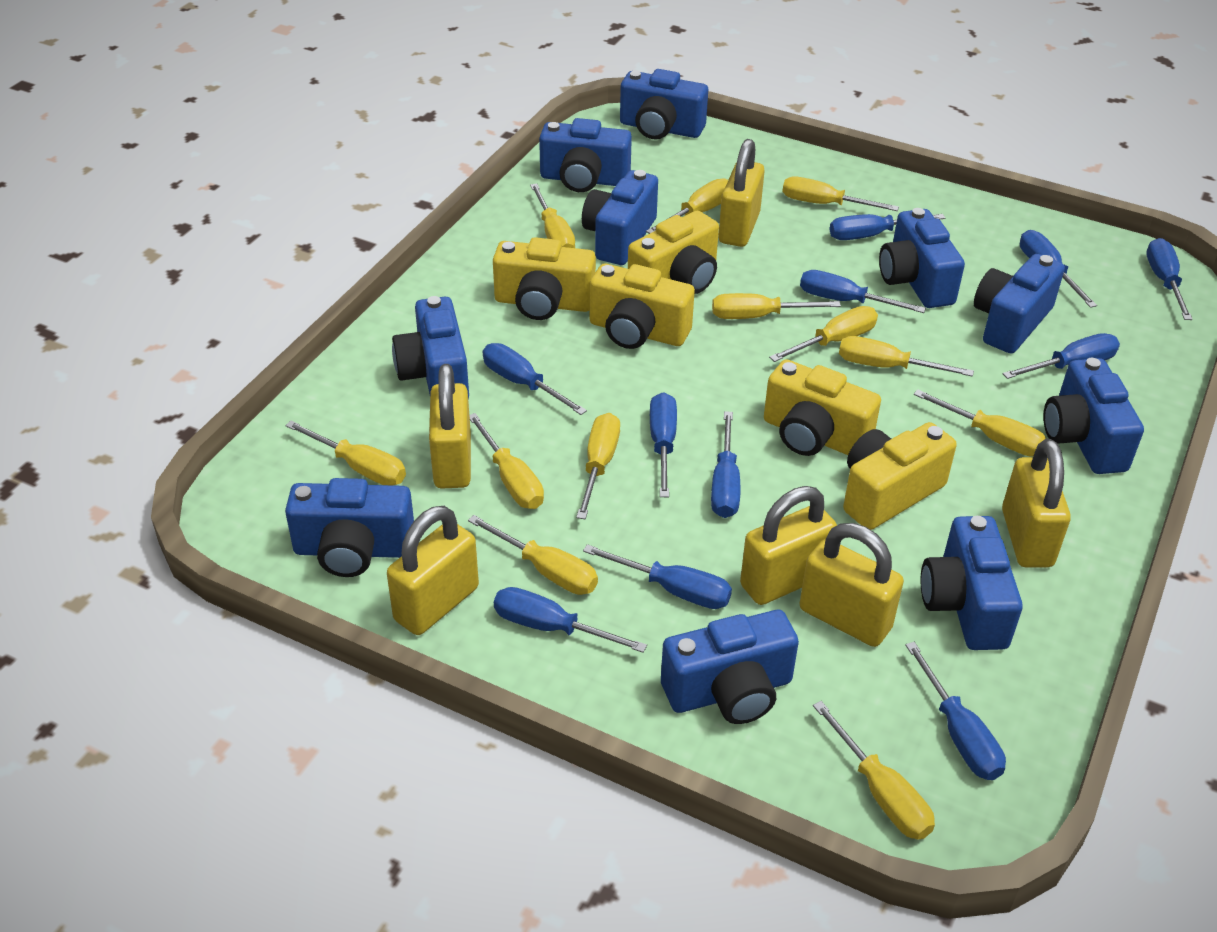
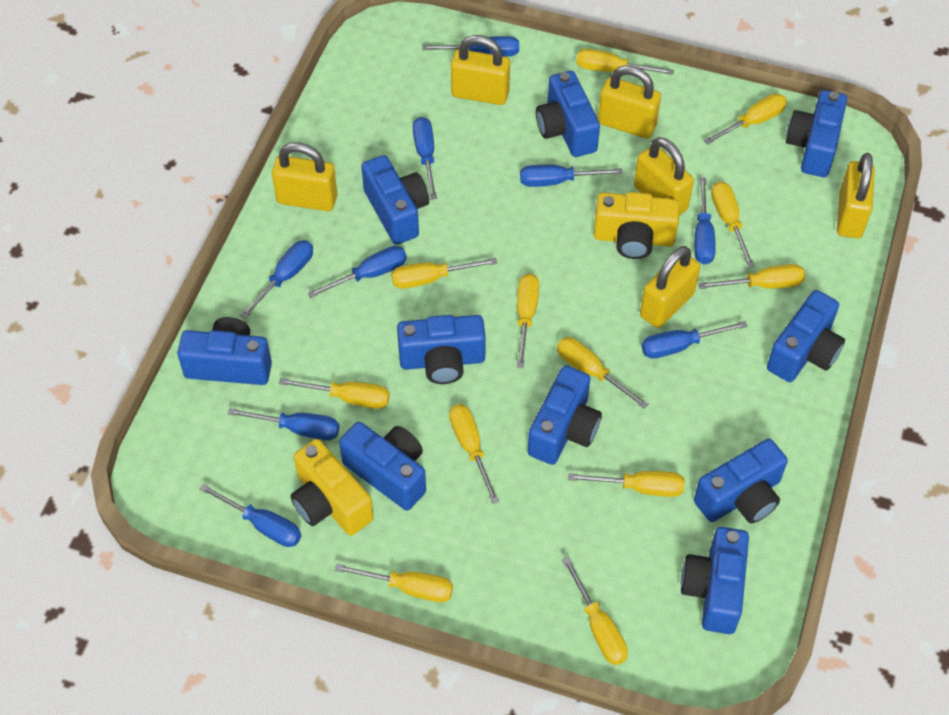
blue screwdriver: 11 -> 9
yellow camera: 5 -> 2

